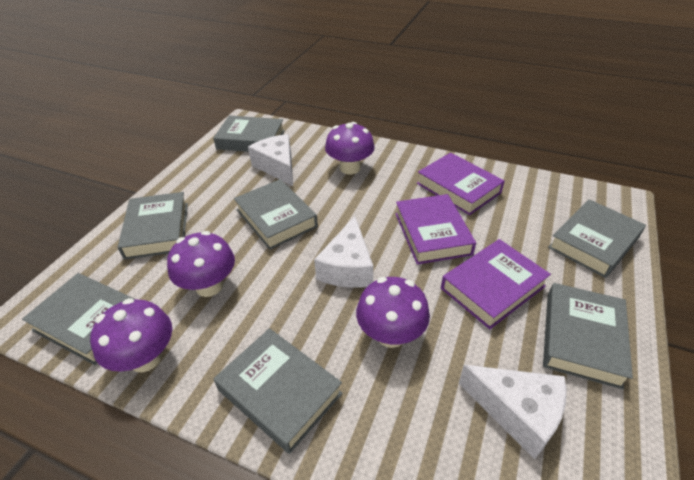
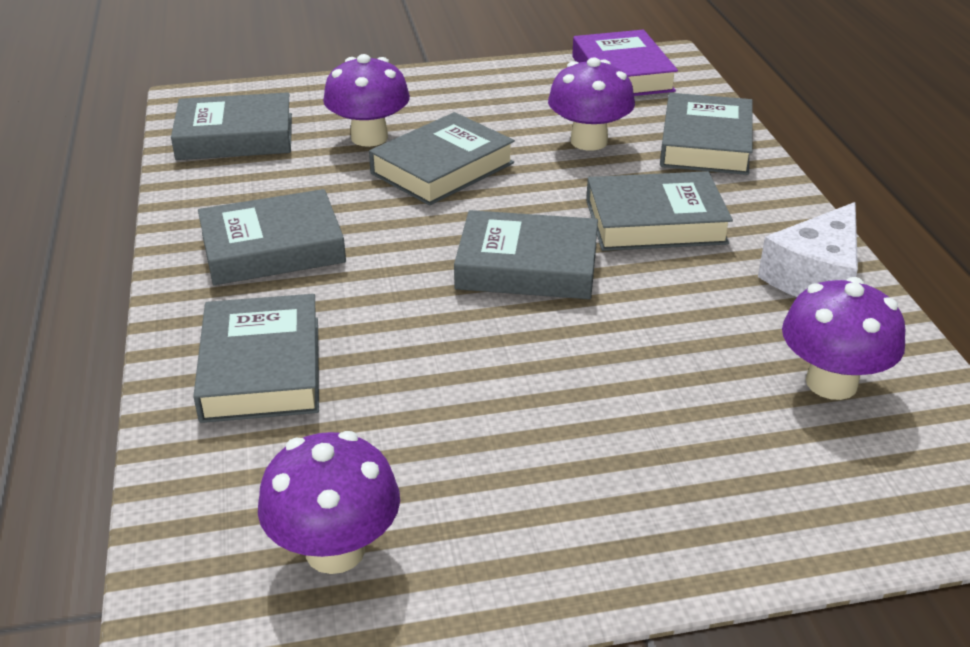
purple book: 3 -> 1
white cheese: 3 -> 1

